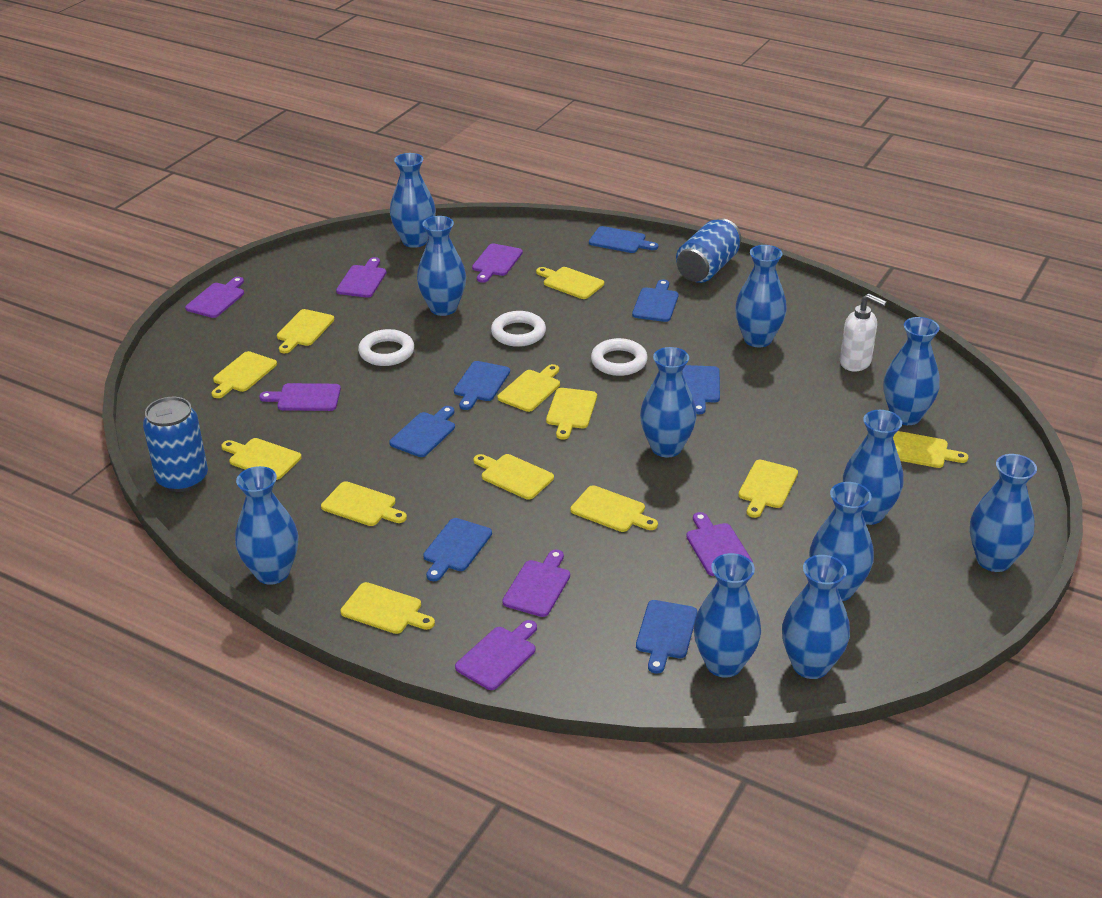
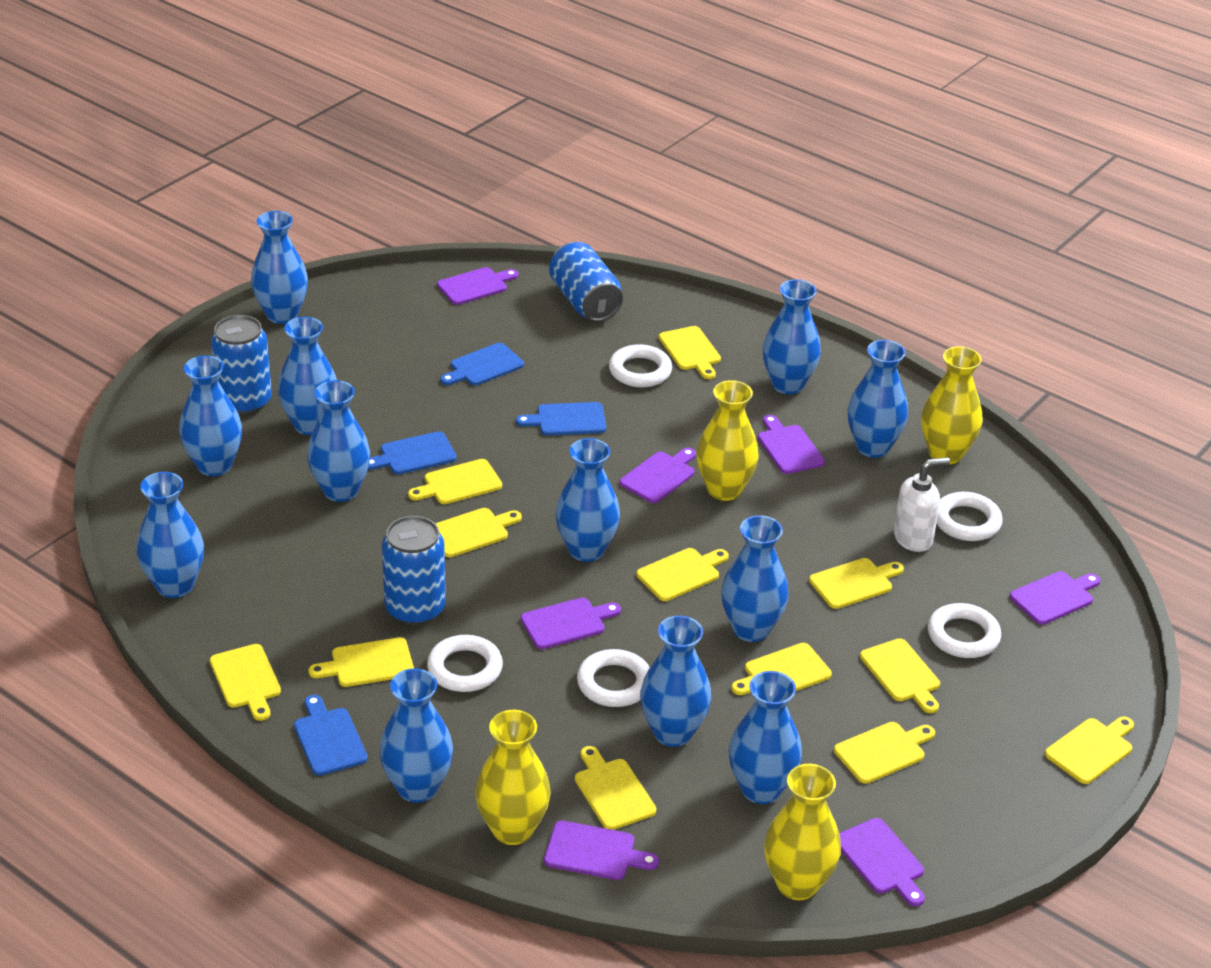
blue can: 2 -> 3
blue cutting board: 7 -> 4
blue vase: 11 -> 12
white ring: 3 -> 5
yellow vase: 0 -> 4

